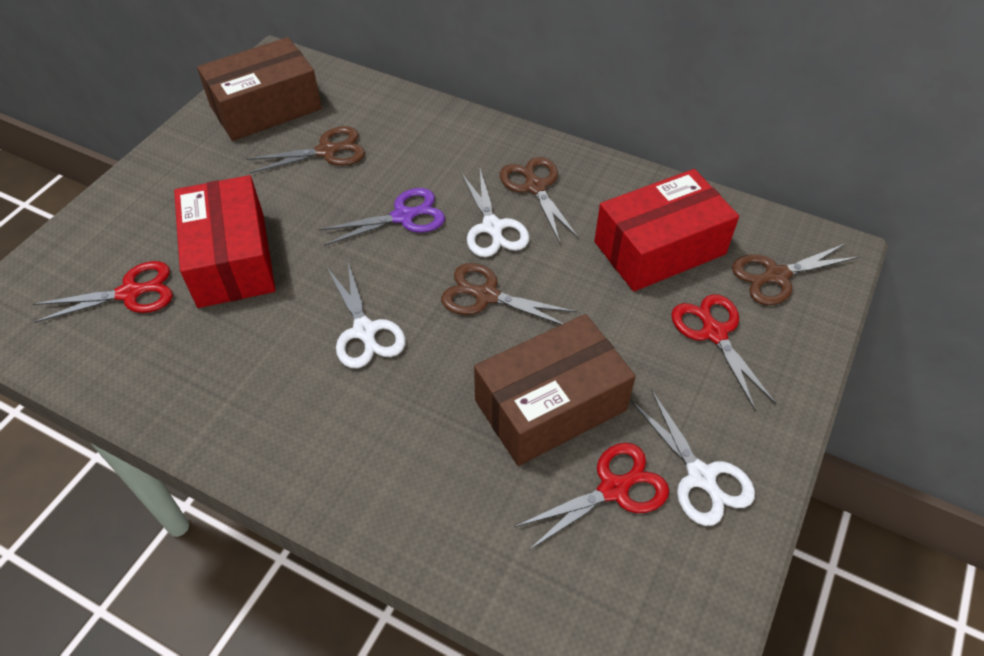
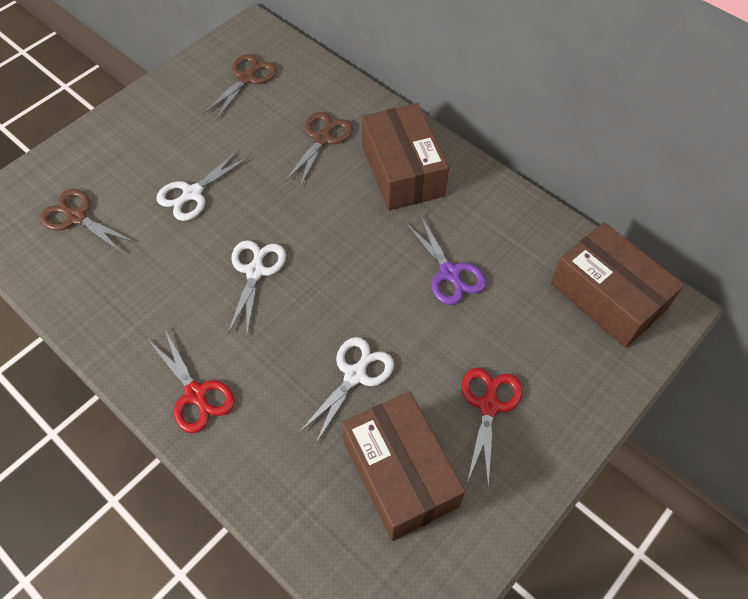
brown box: 2 -> 3
brown scissors: 4 -> 3
red box: 2 -> 0
red scissors: 3 -> 2

